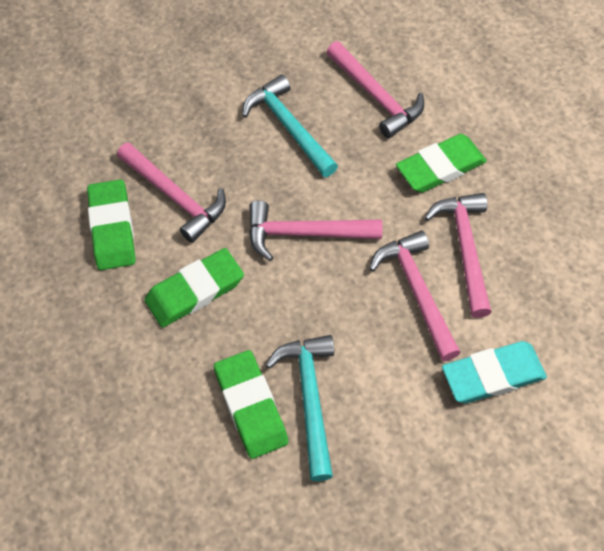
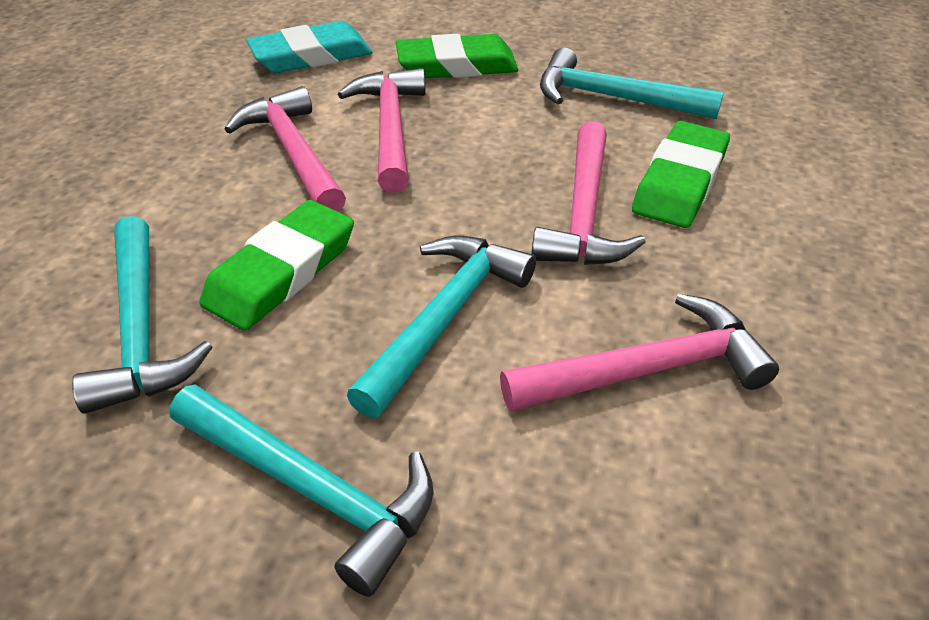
green eraser: 4 -> 3
pink hammer: 5 -> 4
turquoise hammer: 2 -> 4

